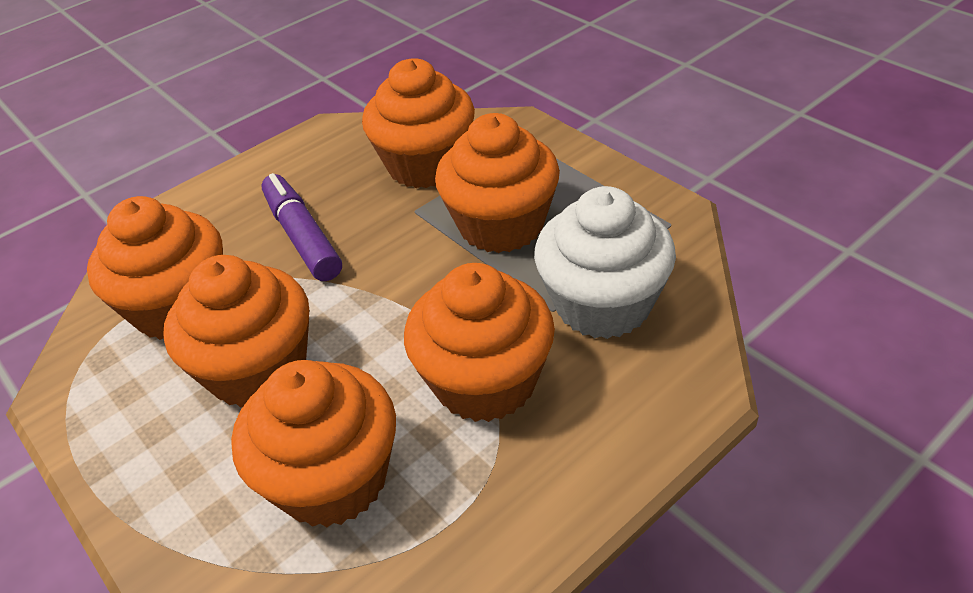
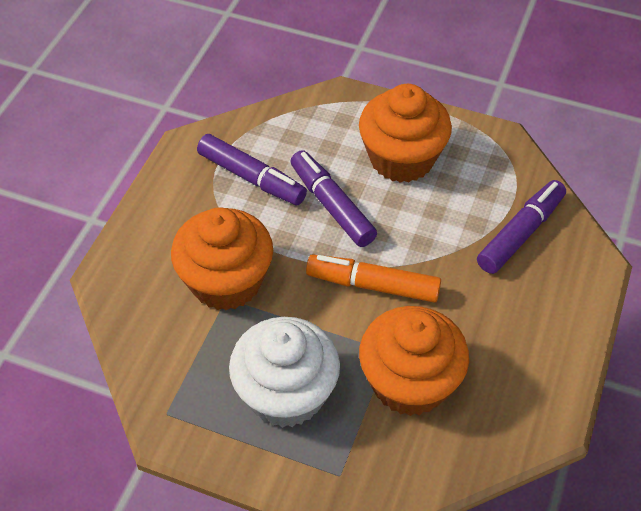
orange cupcake: 6 -> 3
orange marker: 0 -> 1
purple marker: 1 -> 3

